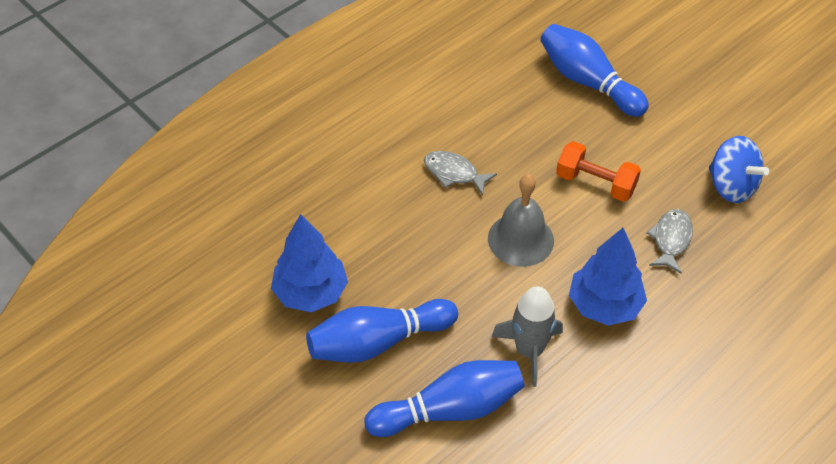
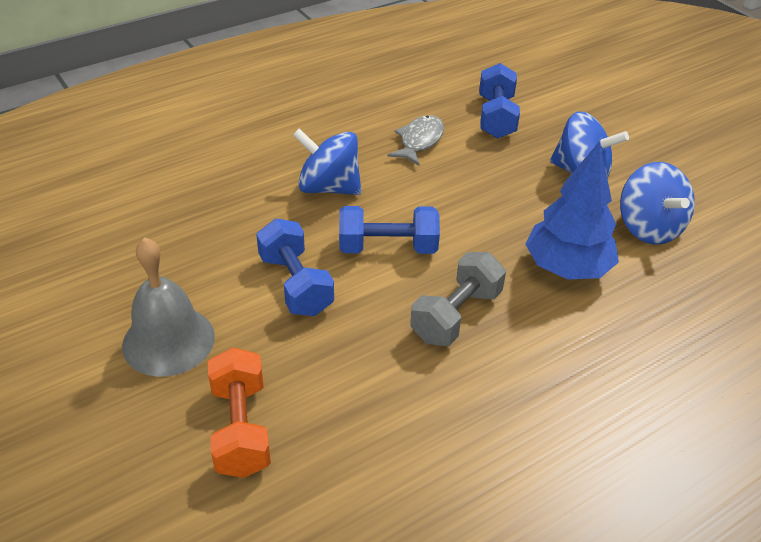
blue bowling pin: 3 -> 0
blue dumbbell: 0 -> 3
blue spinning top: 1 -> 3
blue tree: 2 -> 1
grey dumbbell: 0 -> 1
grey fish: 2 -> 1
grey rocket: 1 -> 0

